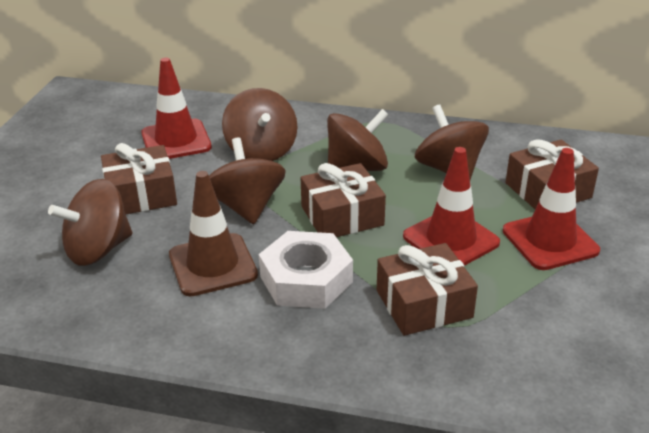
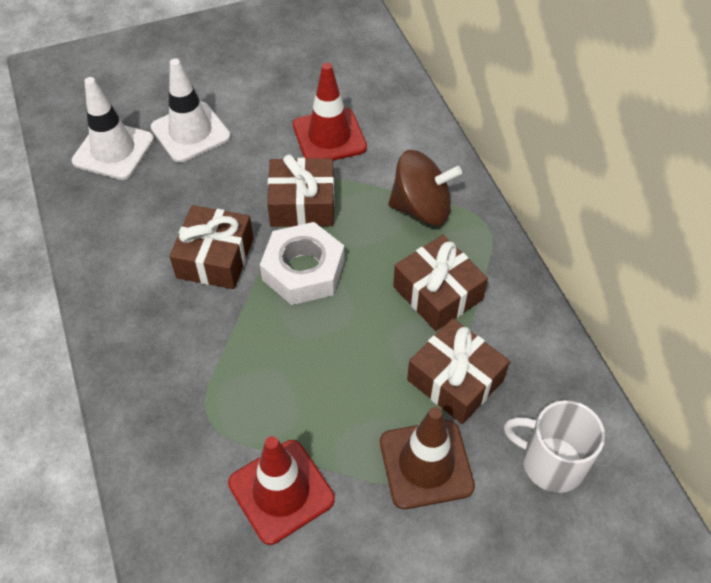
brown spinning top: 5 -> 1
red traffic cone: 3 -> 2
white mug: 0 -> 1
white traffic cone: 0 -> 2

